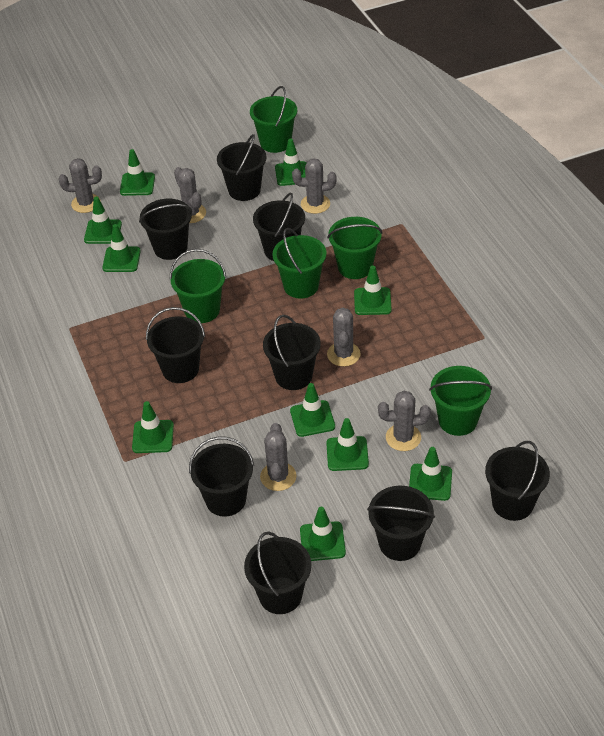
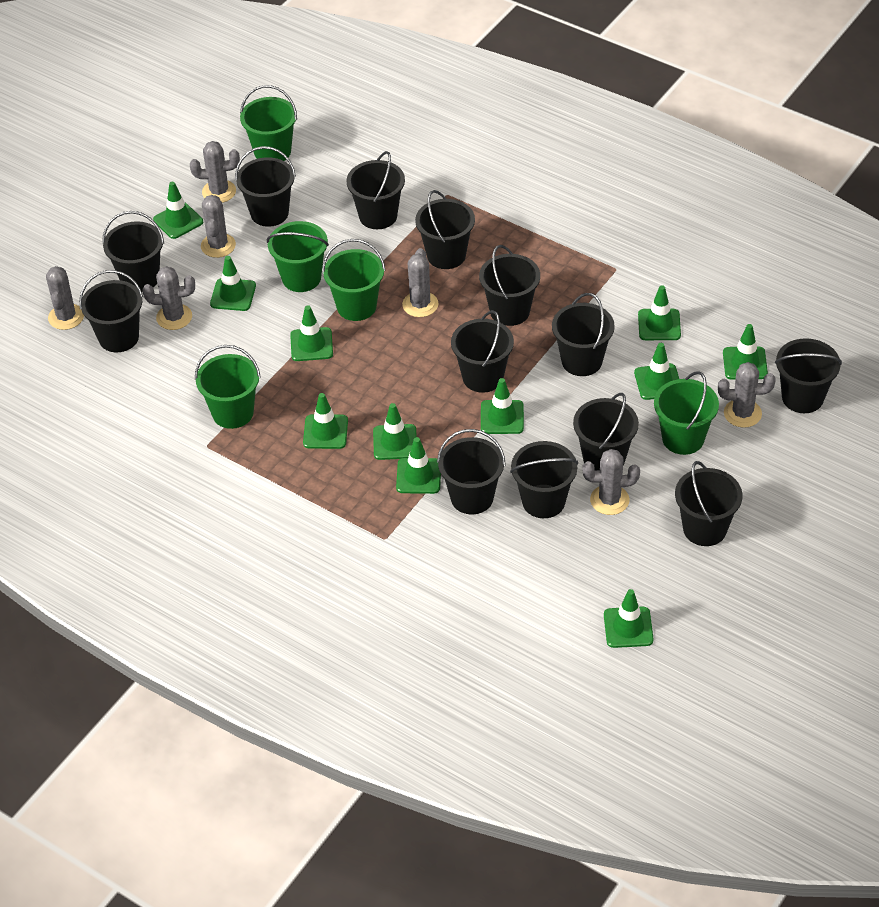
black bucket: 9 -> 13
green traffic cone: 10 -> 11
grey cactus: 6 -> 7

